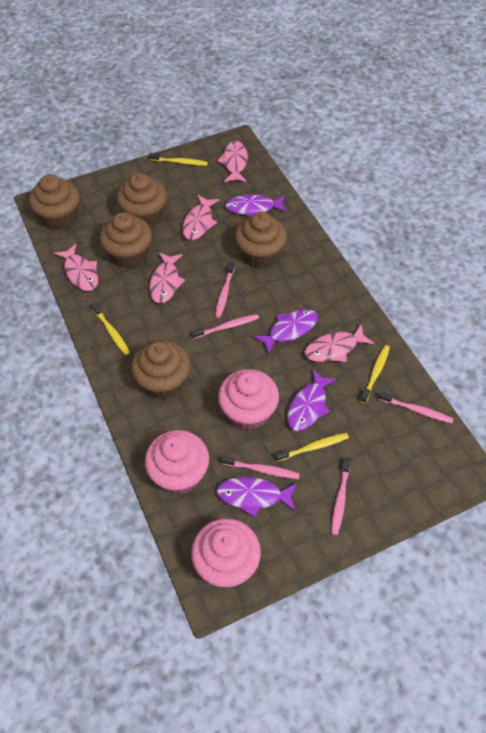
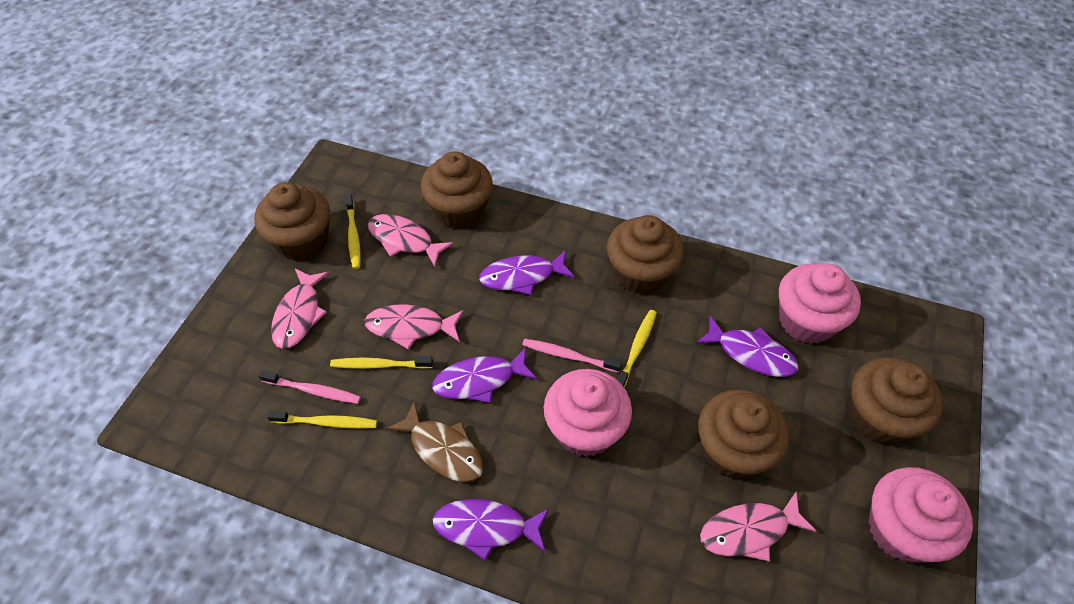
brown fish: 0 -> 1
pink fish: 5 -> 4
pink toothbrush: 5 -> 2

